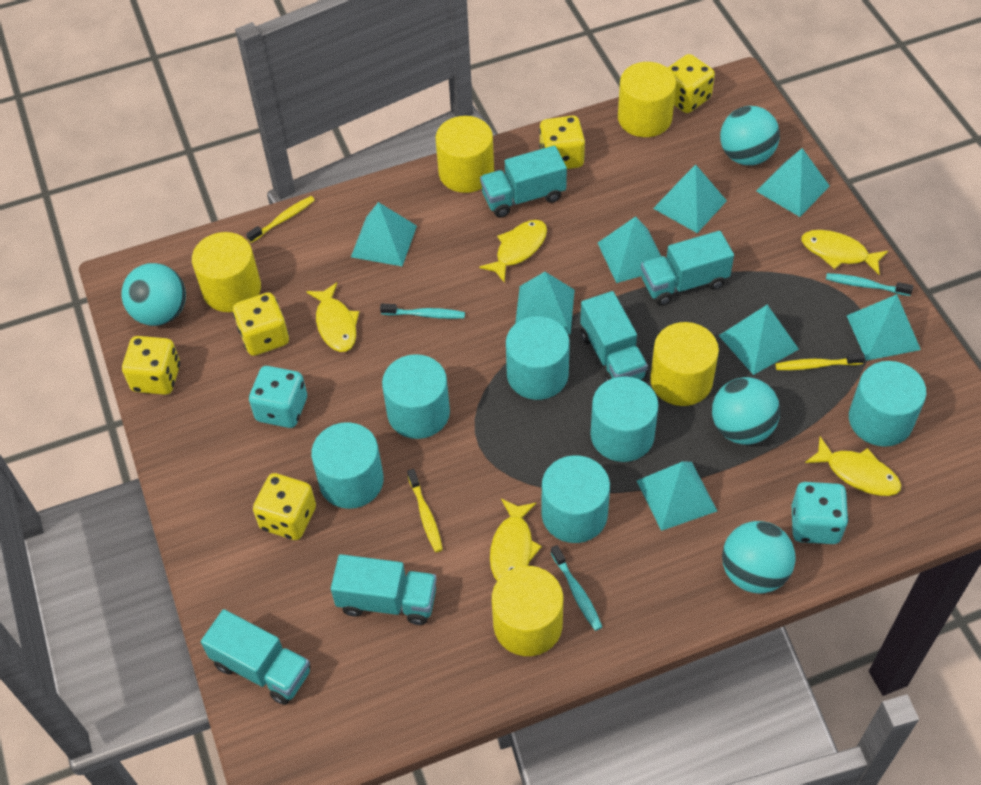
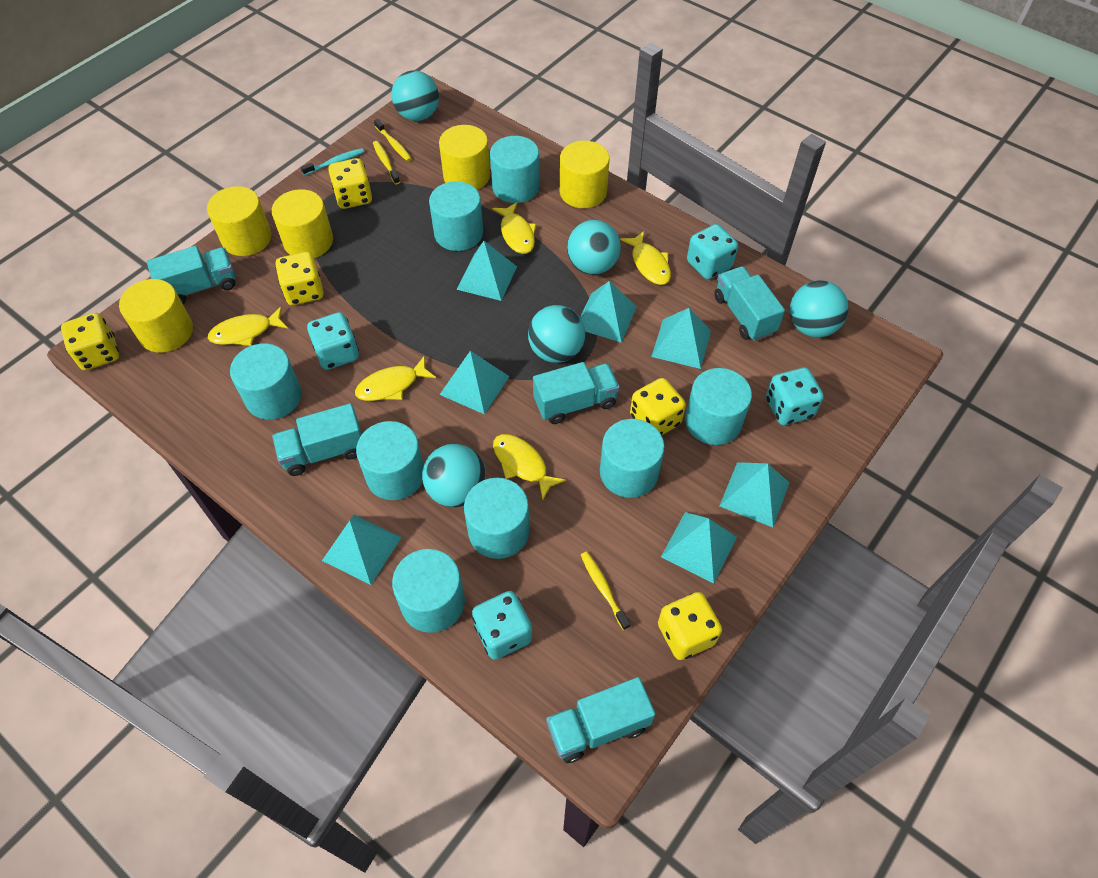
turquoise ball: 4 -> 5
turquoise cylinder: 6 -> 8
turquoise dice: 2 -> 4
turquoise pyramid: 8 -> 7
turquoise toothbrush: 3 -> 1

